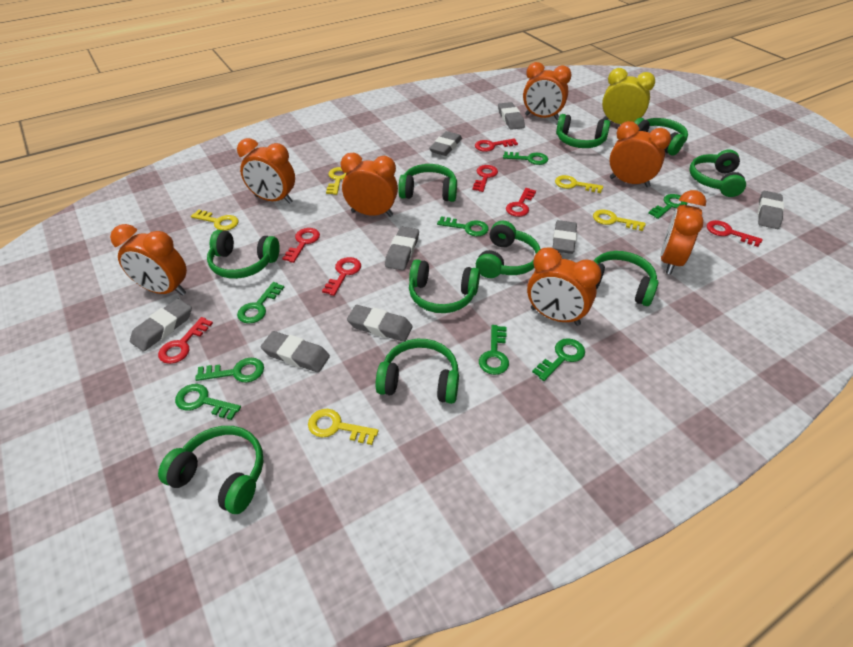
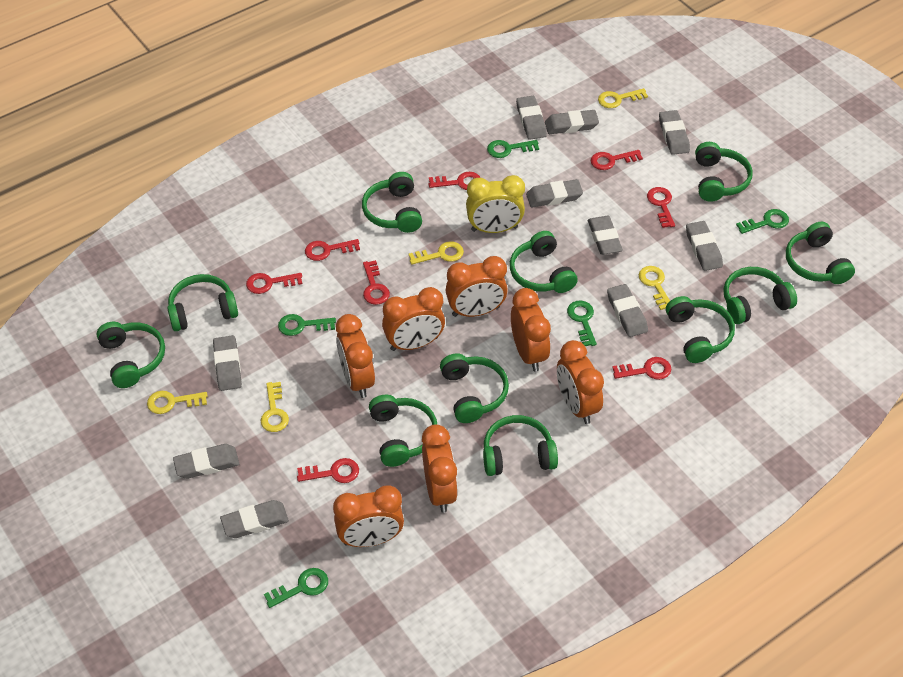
green headphones: 10 -> 11
green key: 8 -> 5
grey eraser: 8 -> 10
red key: 7 -> 8

